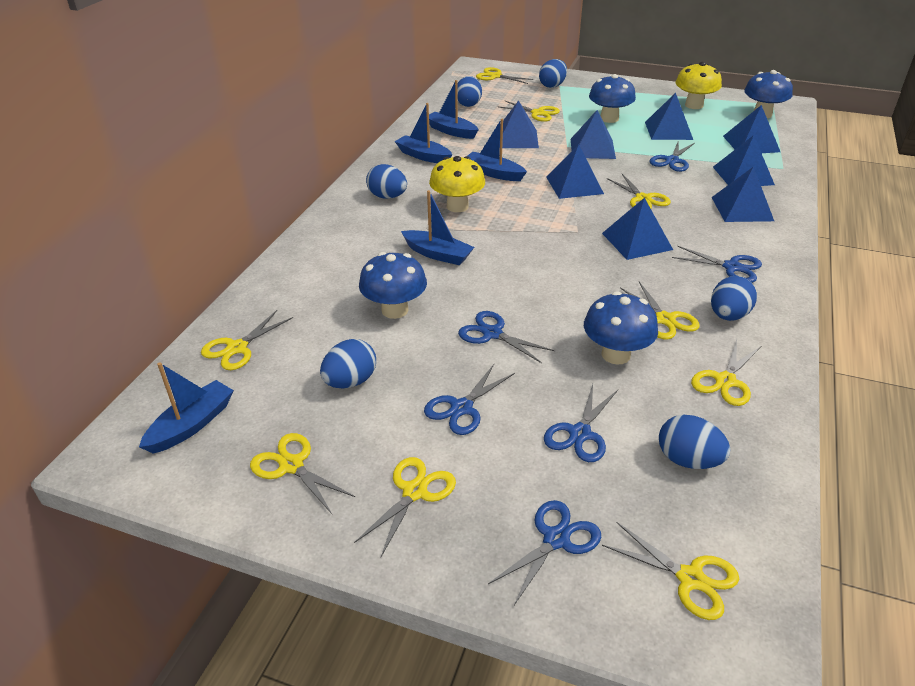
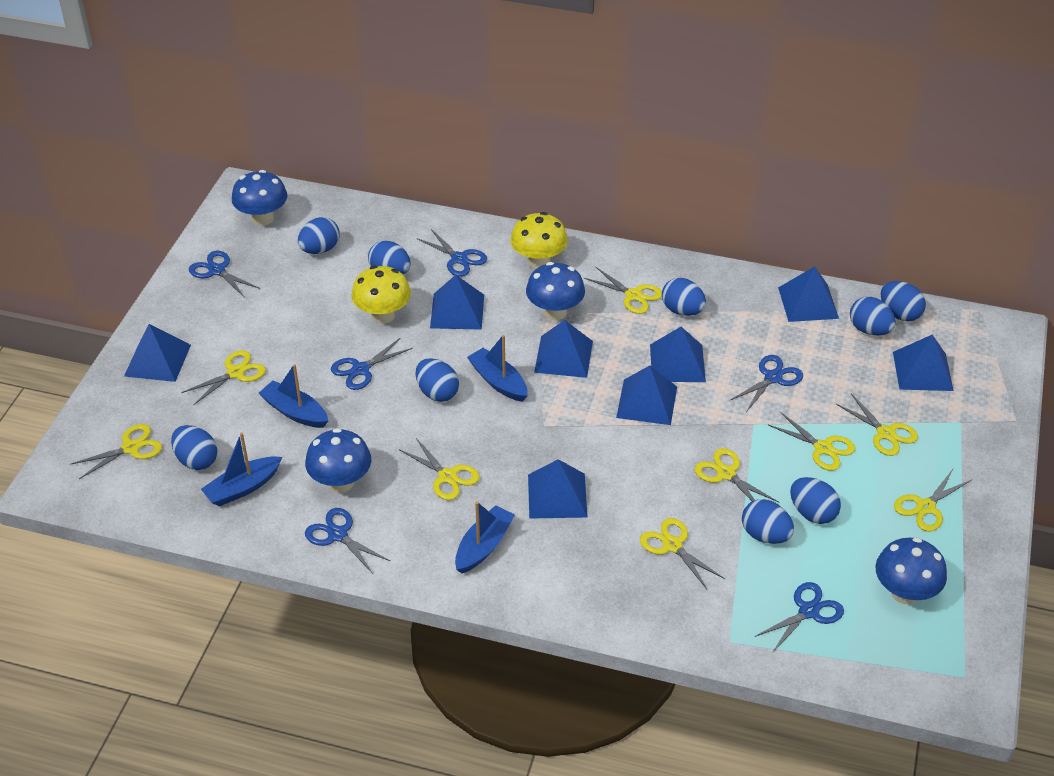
blue boat: 5 -> 4
blue egg: 6 -> 9

